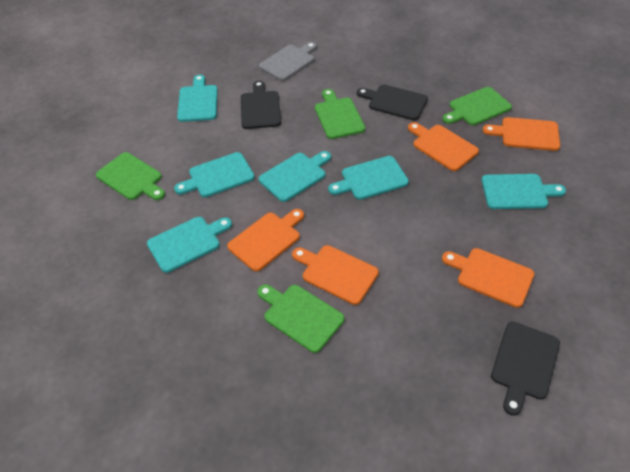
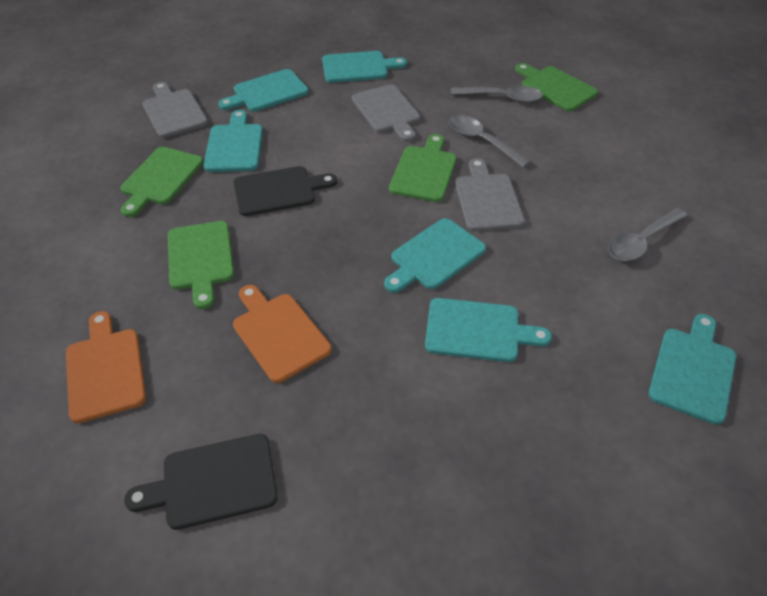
black cutting board: 3 -> 2
grey cutting board: 1 -> 3
grey spoon: 0 -> 3
orange cutting board: 5 -> 2

